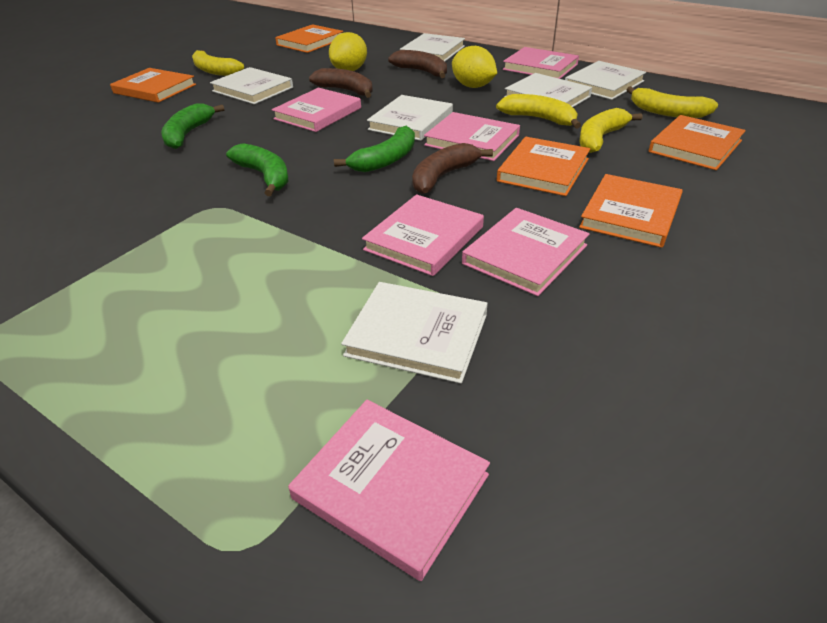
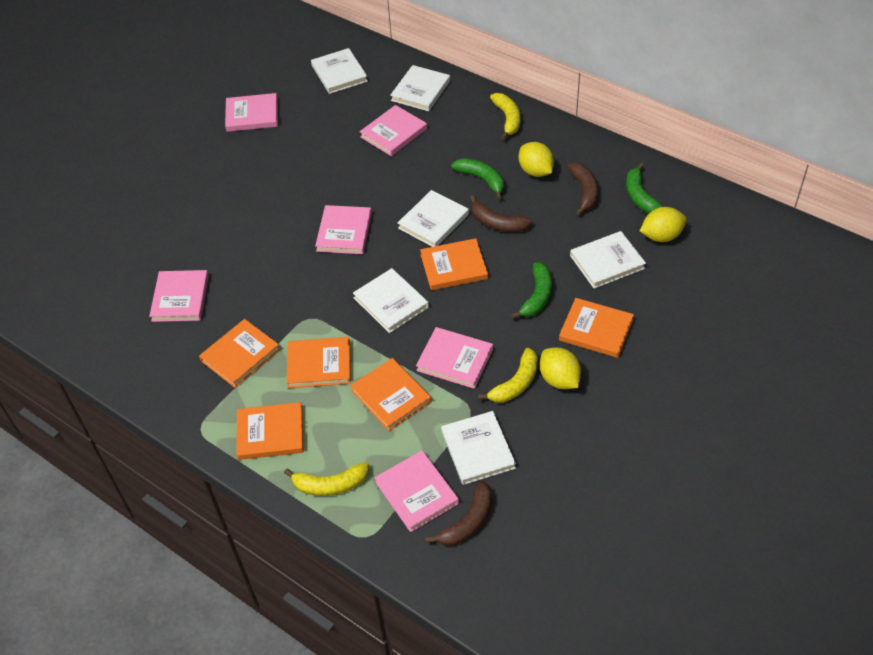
orange book: 5 -> 6
yellow banana: 4 -> 3
yellow lemon: 2 -> 3

